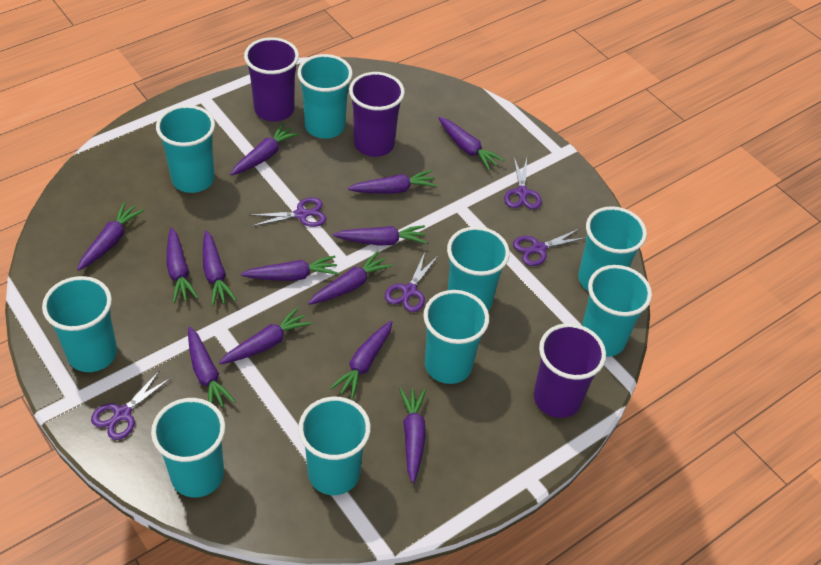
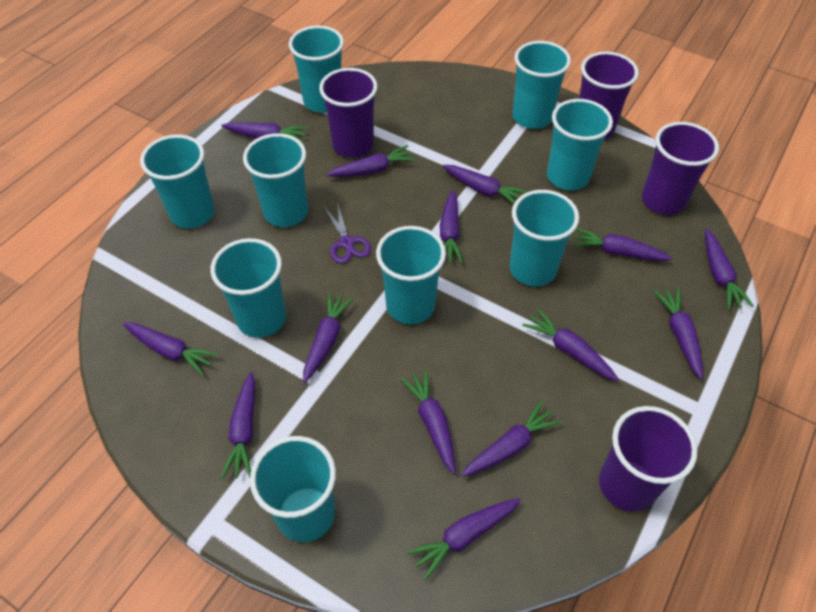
purple carrot: 13 -> 14
purple cup: 3 -> 4
purple scissors: 5 -> 1

